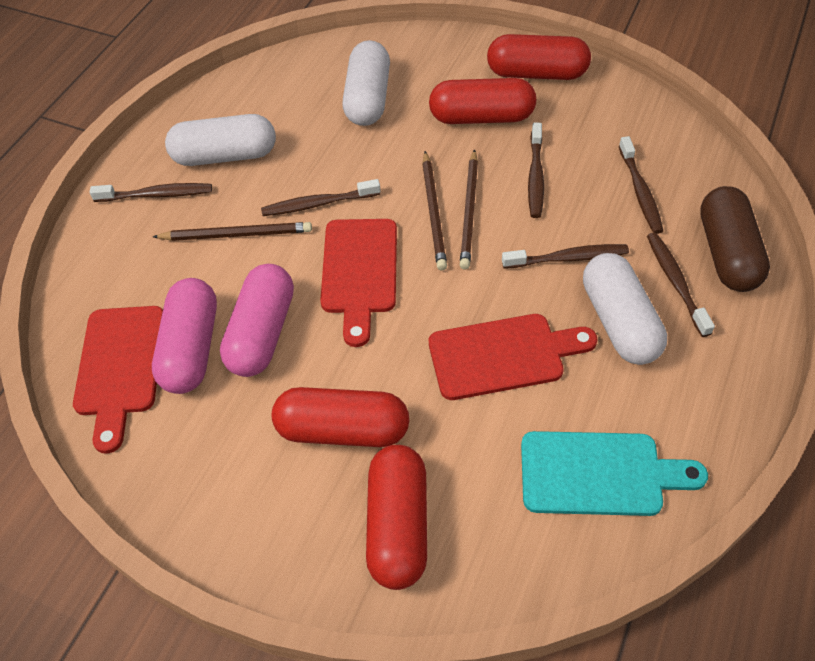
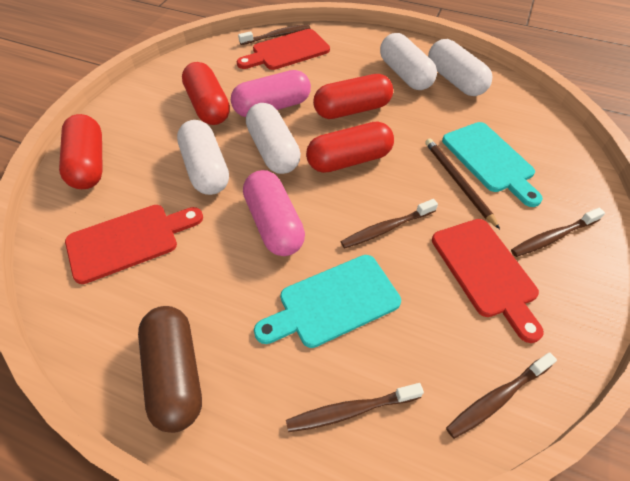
brown pencil: 3 -> 1
brown toothbrush: 6 -> 5
turquoise cutting board: 1 -> 2
white capsule: 3 -> 4

